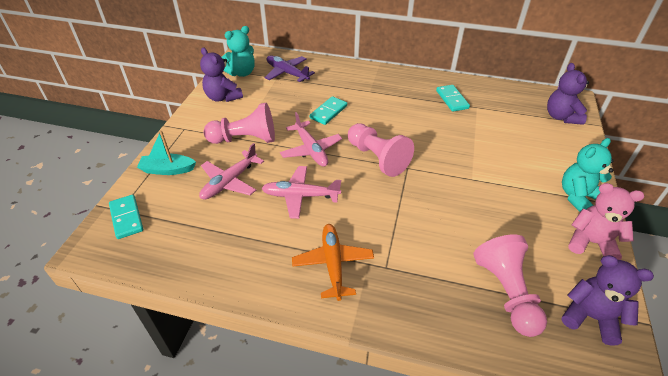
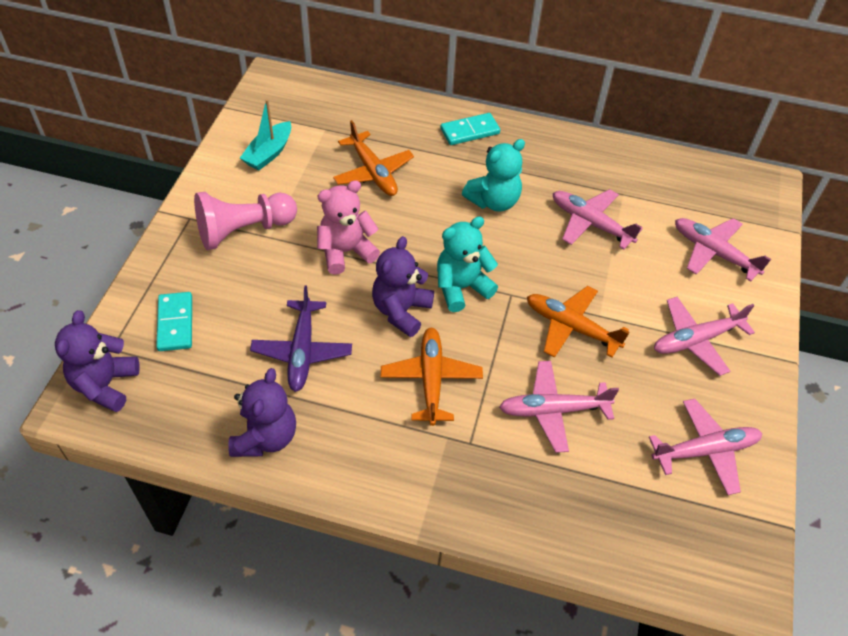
orange plane: 1 -> 3
pink pawn: 3 -> 1
pink plane: 3 -> 5
turquoise domino: 3 -> 2

